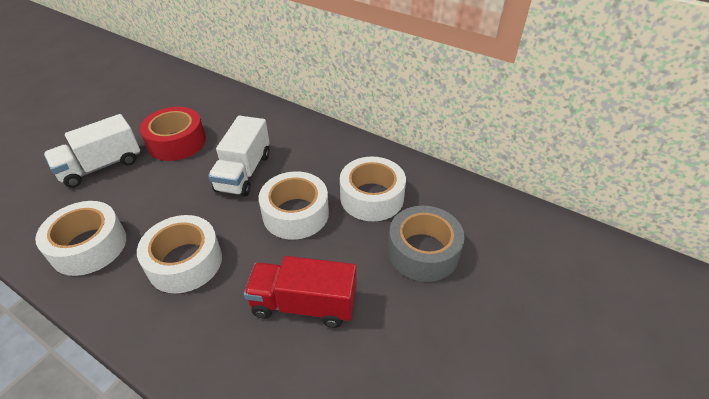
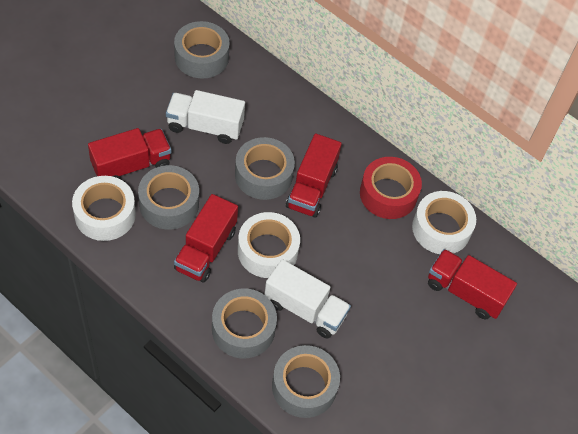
grey tape: 1 -> 5
red truck: 1 -> 4
white tape: 4 -> 3

